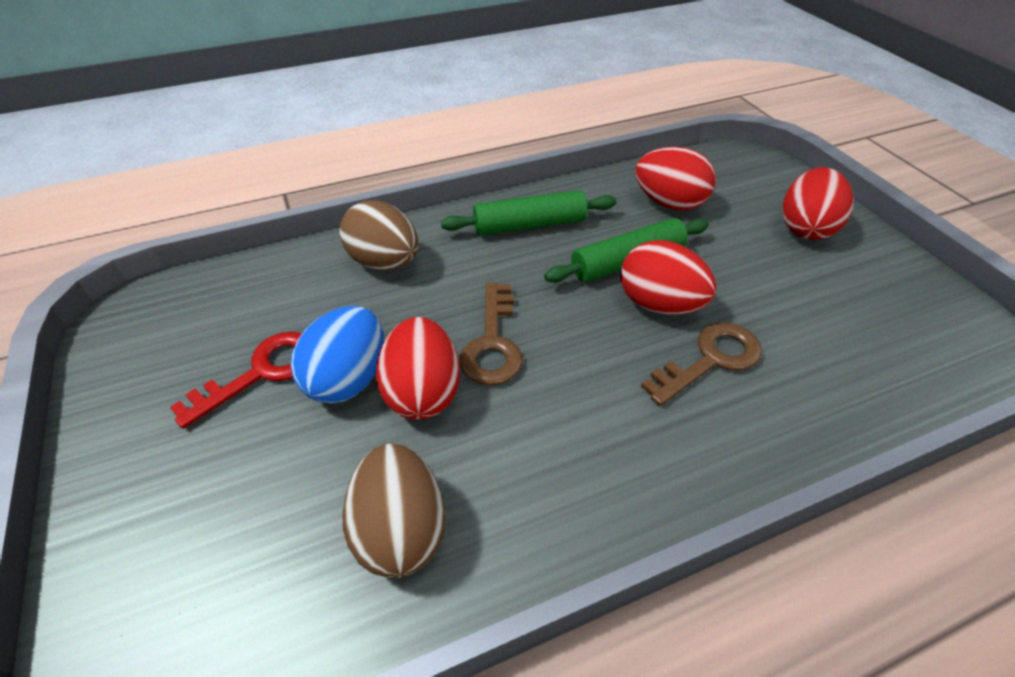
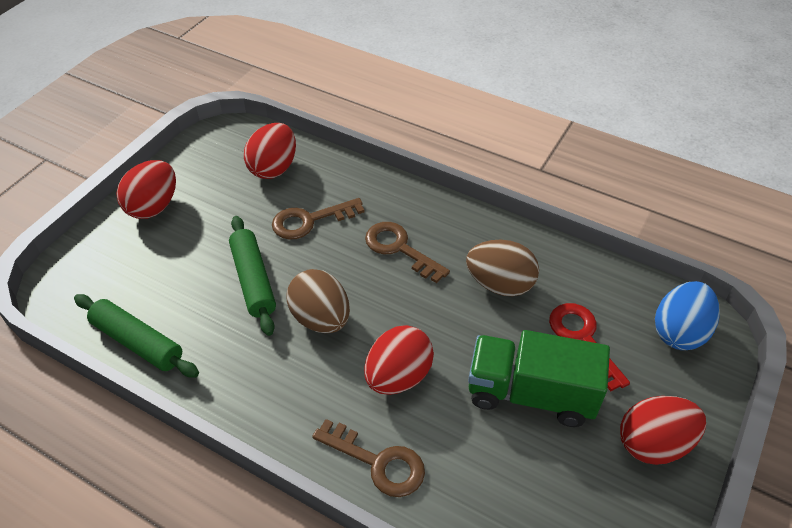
brown key: 2 -> 3
green truck: 0 -> 1

